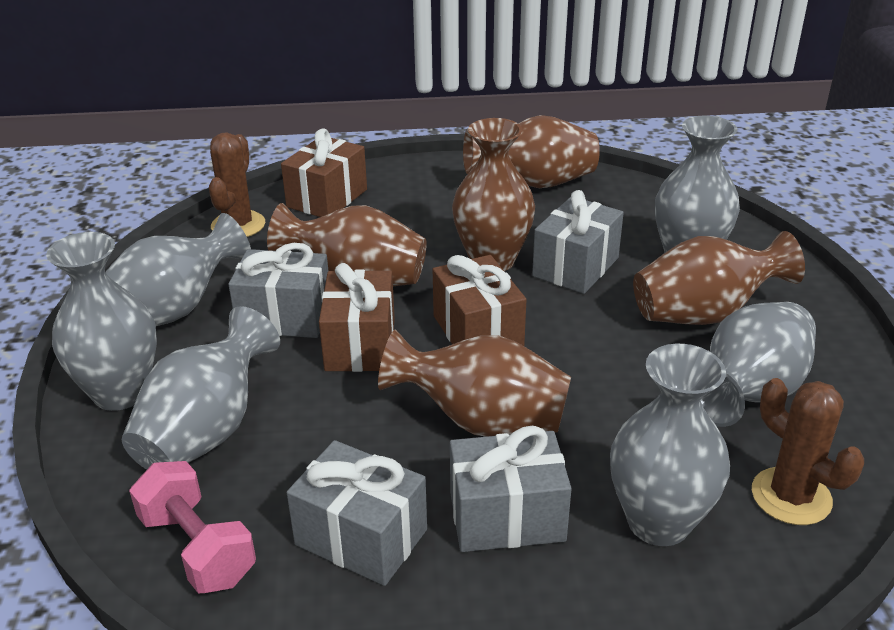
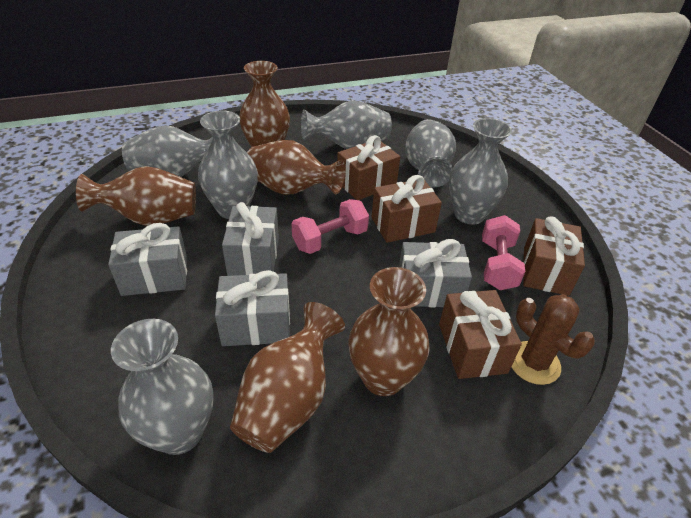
brown cactus: 2 -> 1
brown gift: 3 -> 4
pink dumbbell: 1 -> 2

